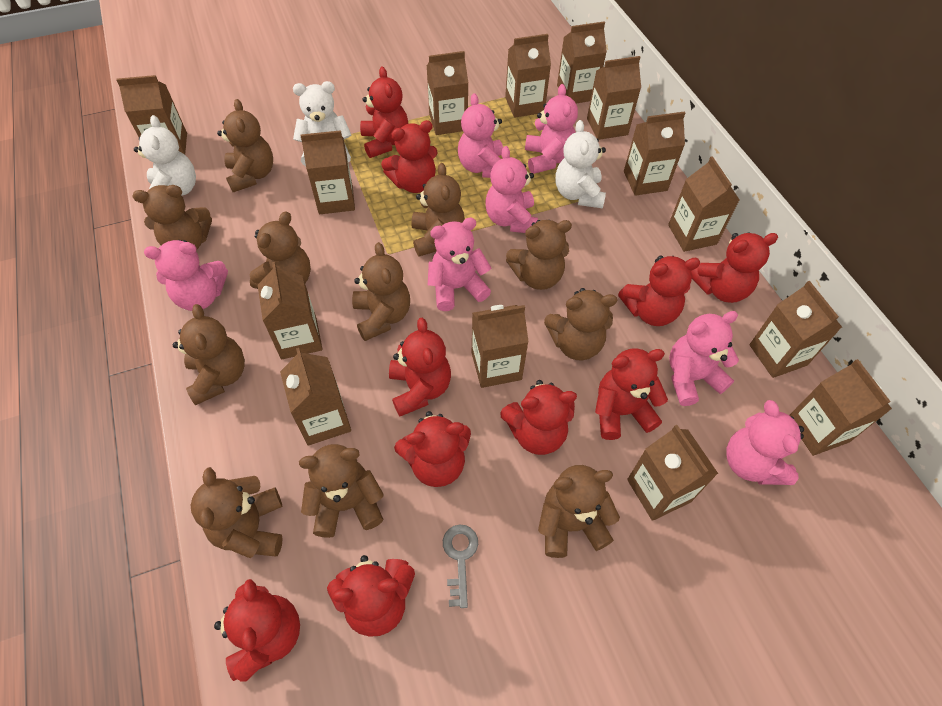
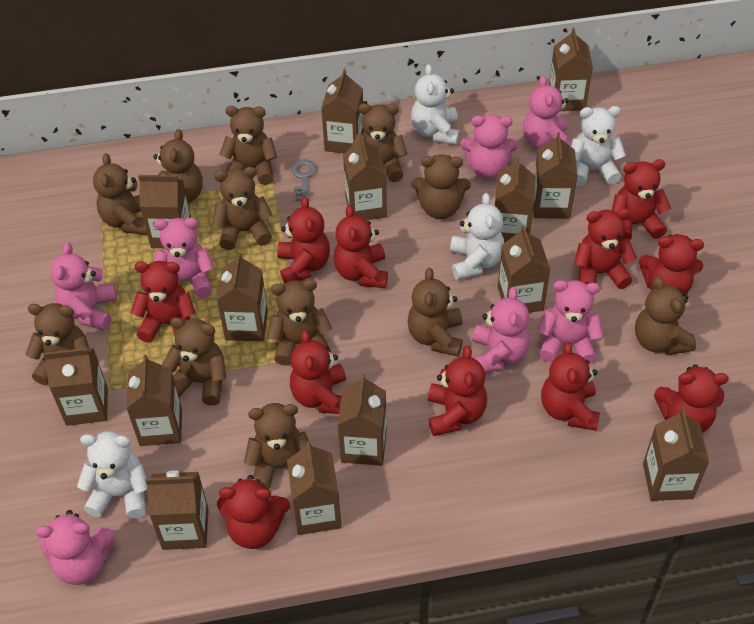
brown teddy bear: 11 -> 12
red teddy bear: 10 -> 11
white teddy bear: 3 -> 4

